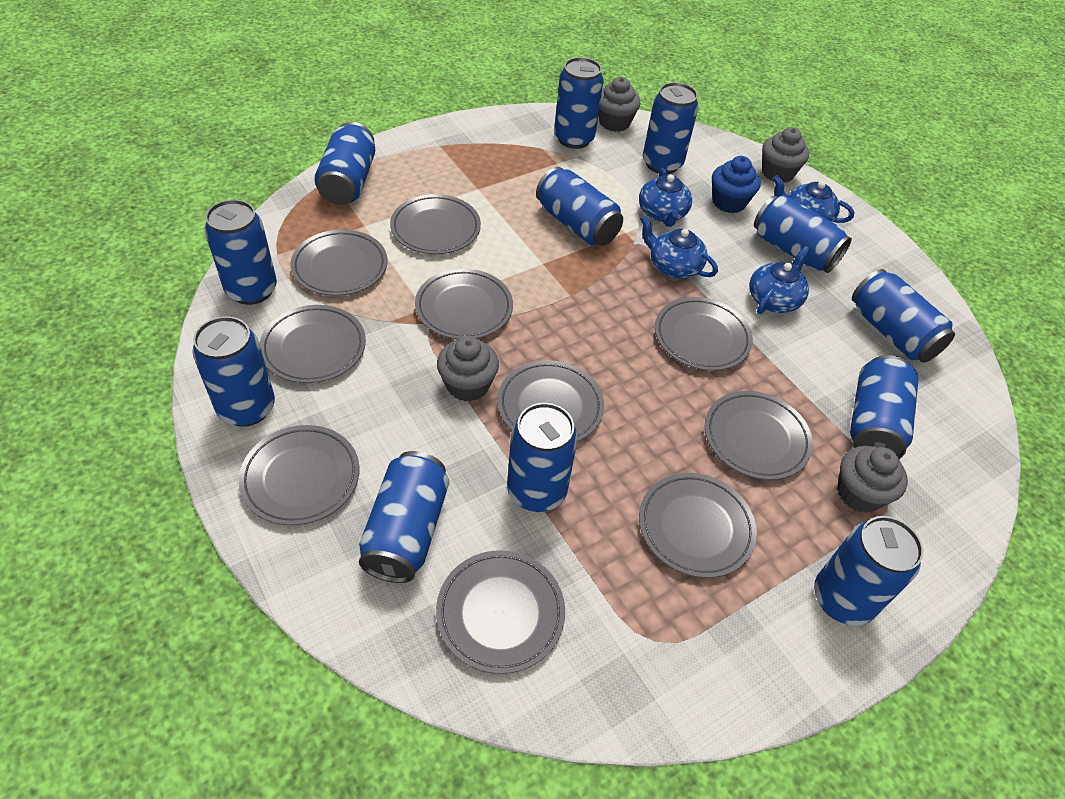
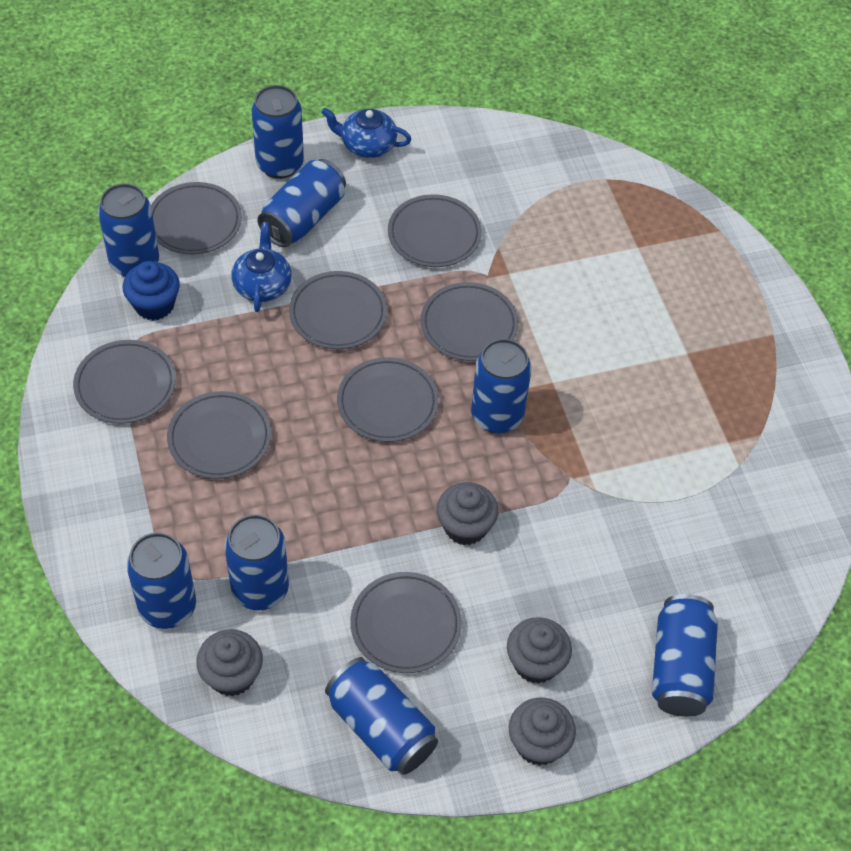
blue can: 12 -> 8
blue teapot: 4 -> 2
grey plate: 10 -> 8

